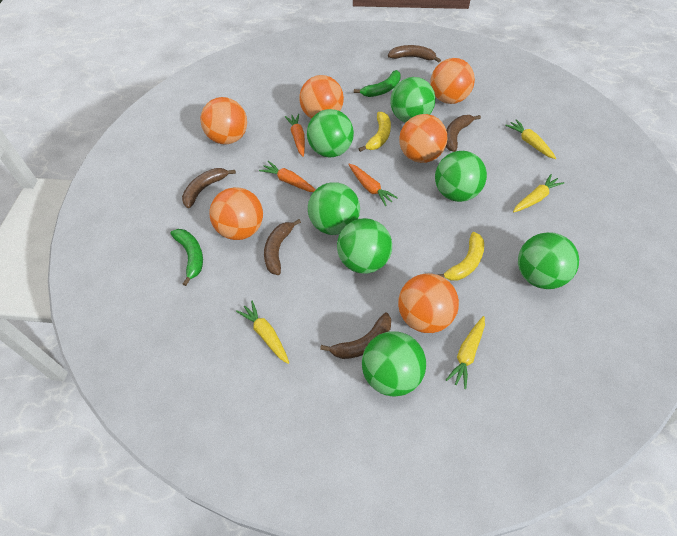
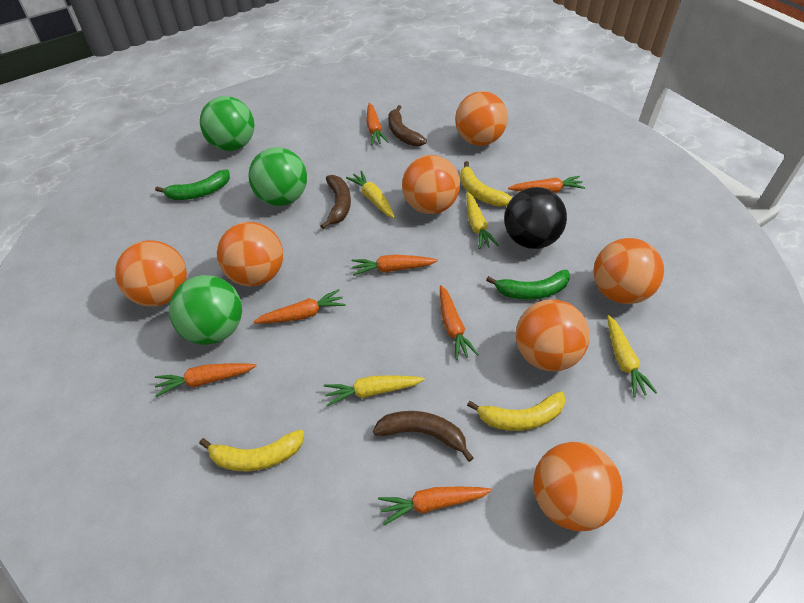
black ball: 0 -> 1
brown banana: 5 -> 3
green ball: 7 -> 3
orange ball: 6 -> 7
orange carrot: 3 -> 7
yellow banana: 2 -> 3

